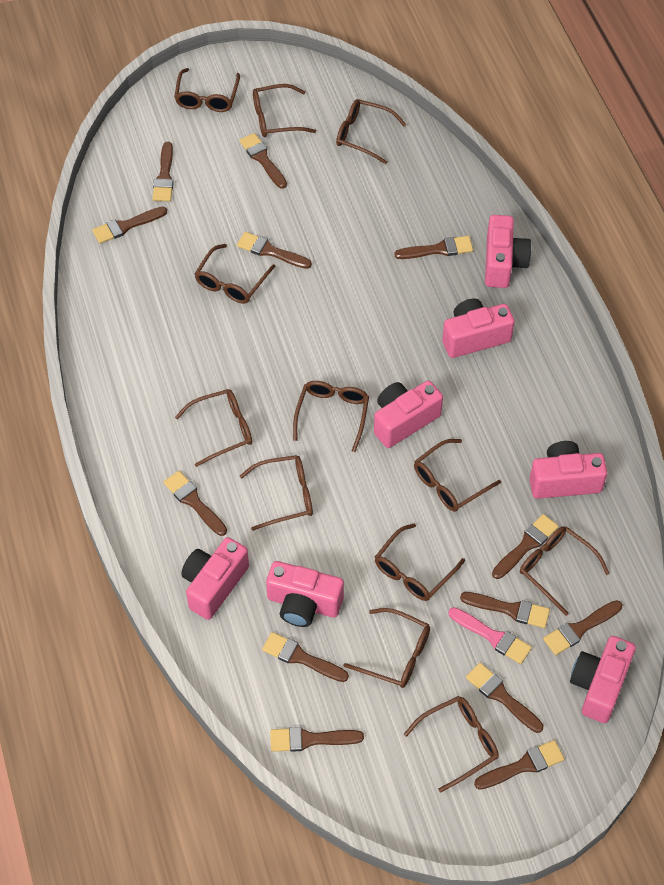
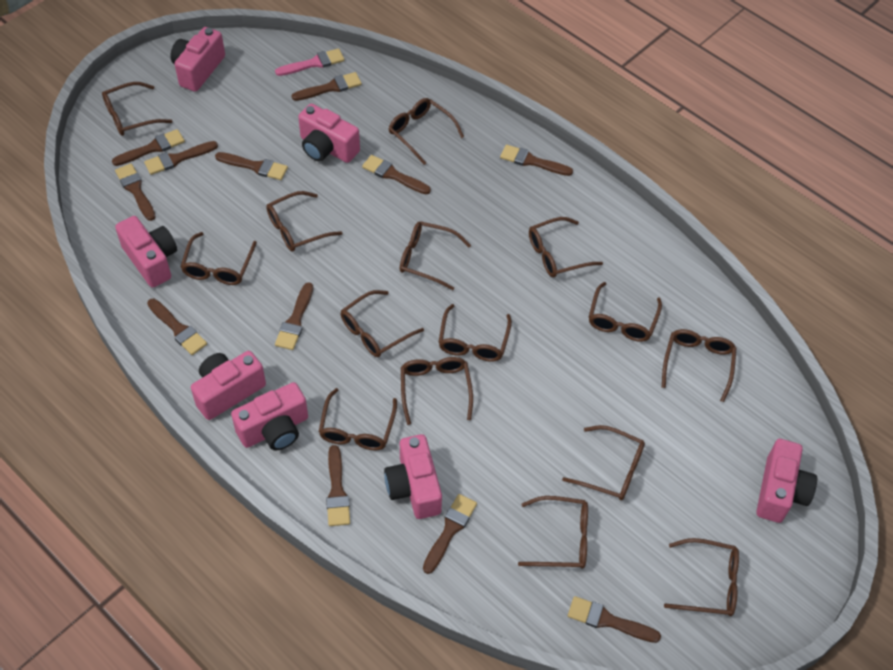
brown brush: 13 -> 12
brown glasses: 12 -> 15

